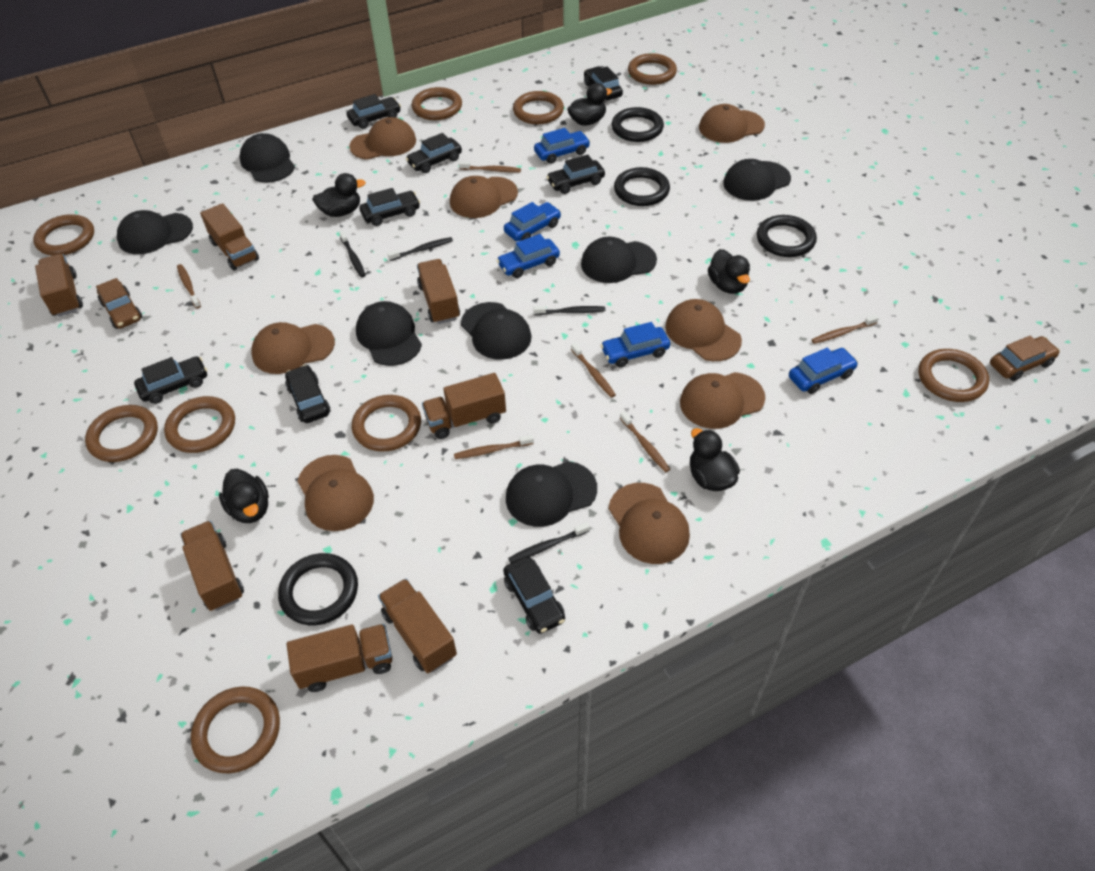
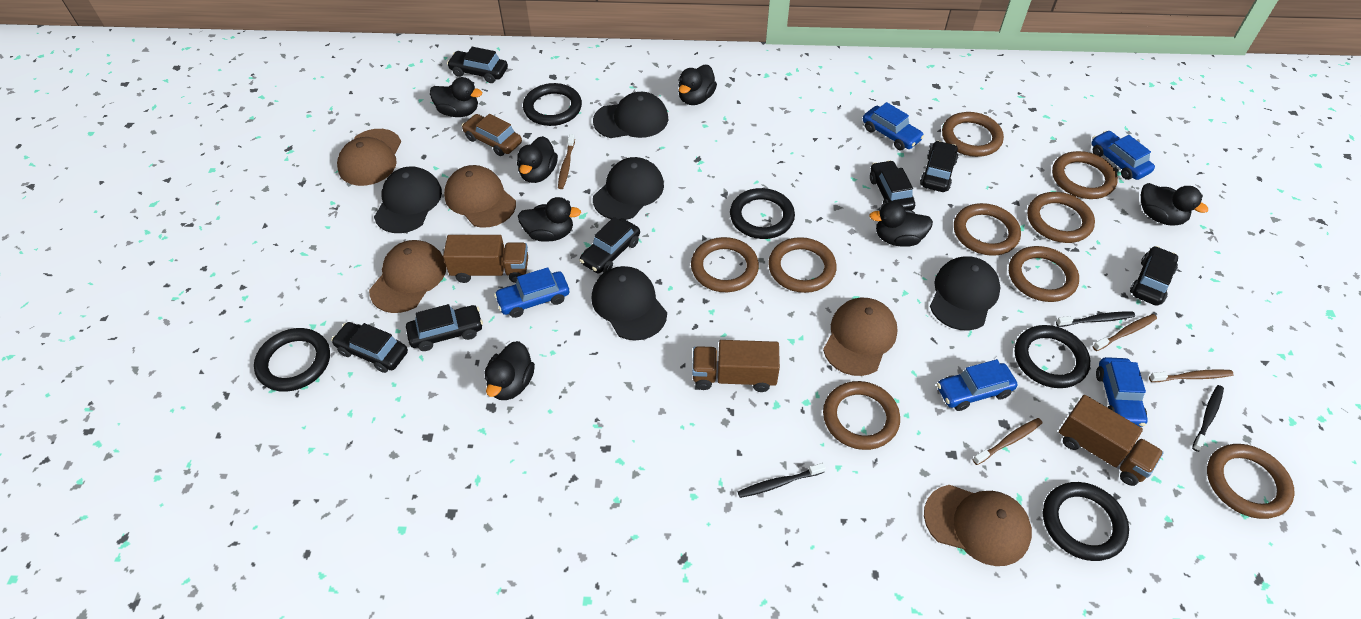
black cap: 7 -> 5
black car: 8 -> 7
black duck: 5 -> 7
black ring: 4 -> 5
black toothbrush: 4 -> 3
brown cap: 8 -> 5
brown car: 2 -> 1
brown toothbrush: 6 -> 4
brown truck: 7 -> 3

